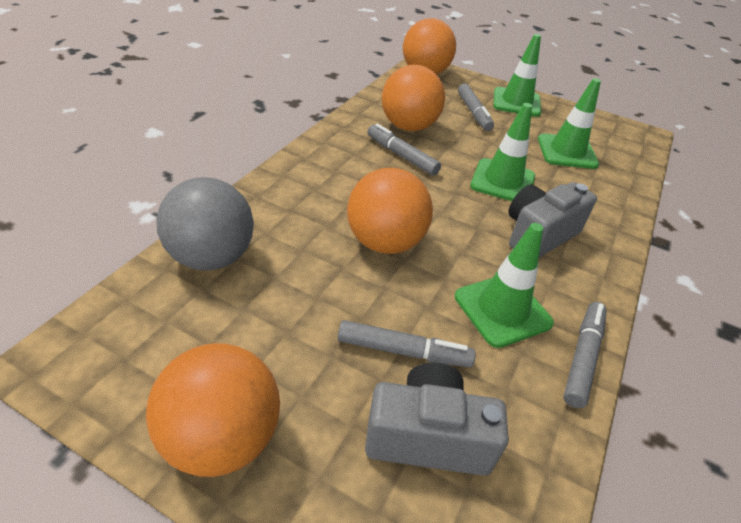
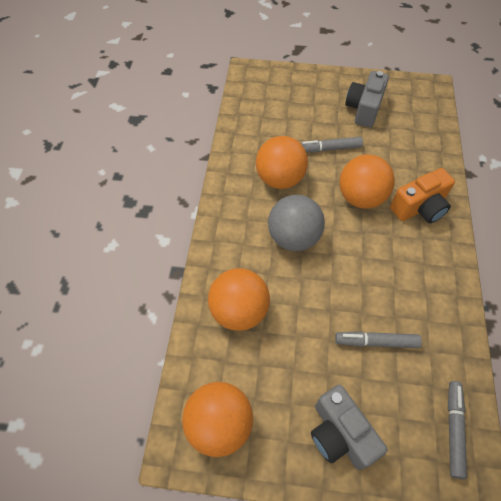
green traffic cone: 4 -> 0
grey marker: 4 -> 3
orange camera: 0 -> 1

